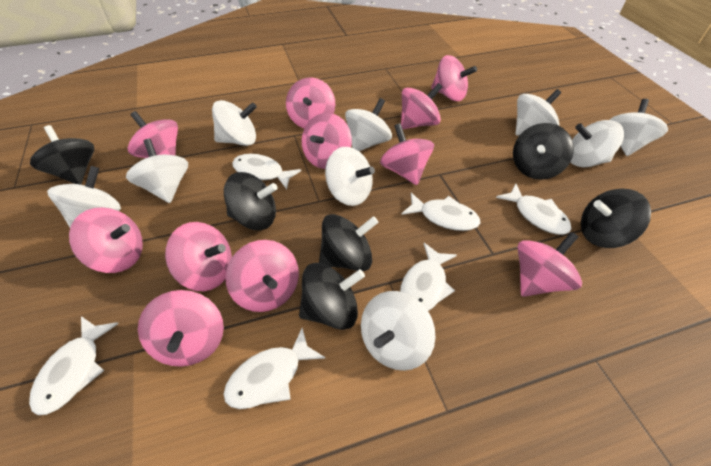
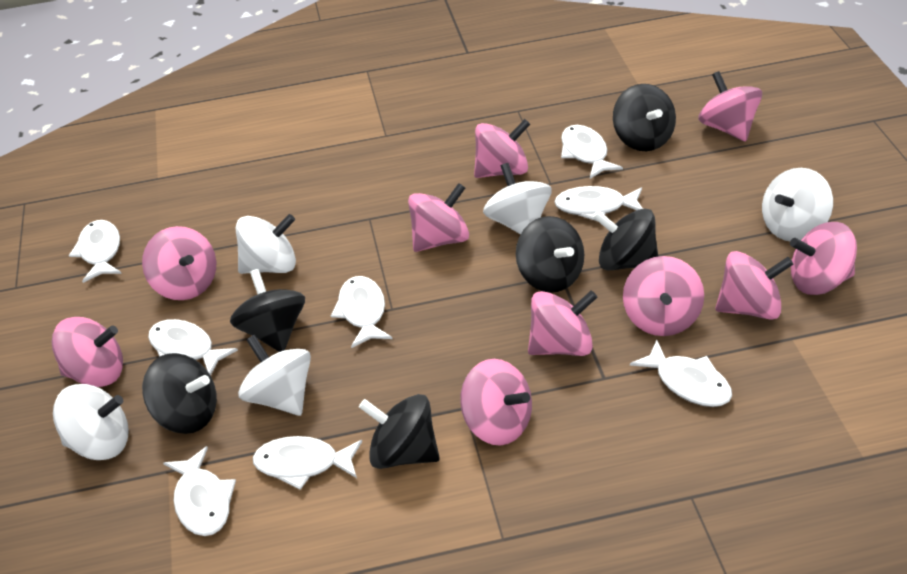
pink spinning top: 11 -> 10
white fish: 6 -> 8
white spinning top: 9 -> 5

